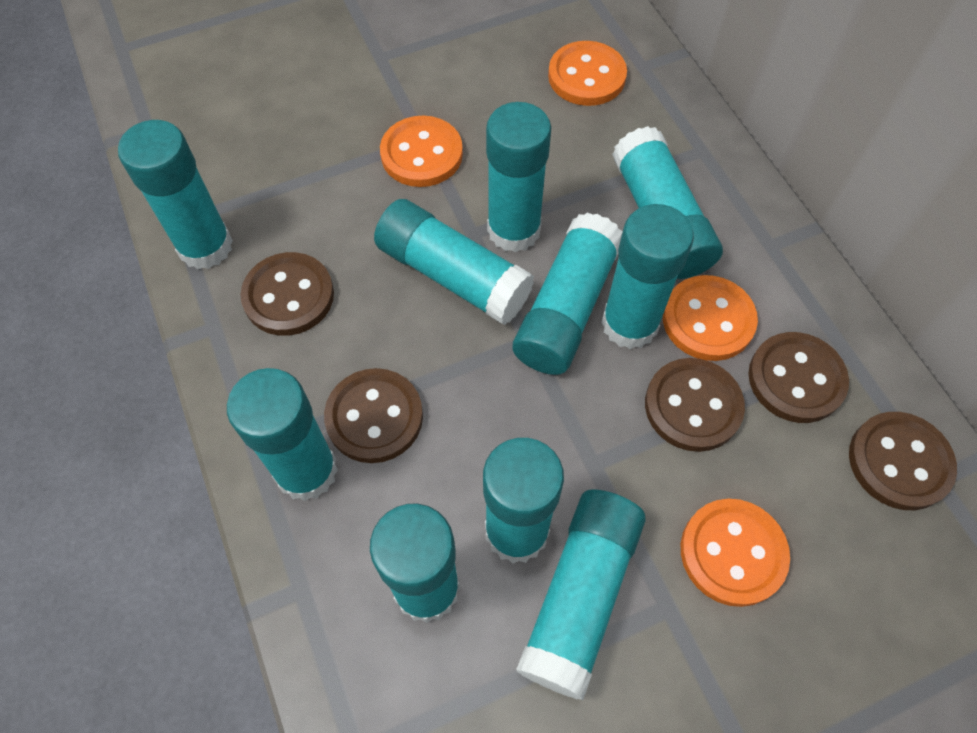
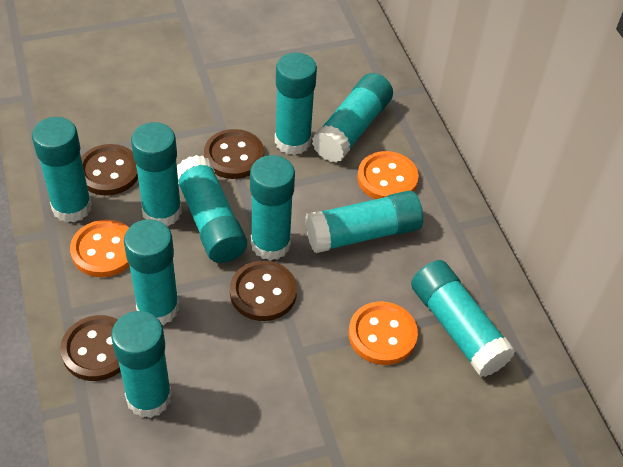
brown button: 5 -> 4
orange button: 4 -> 3

